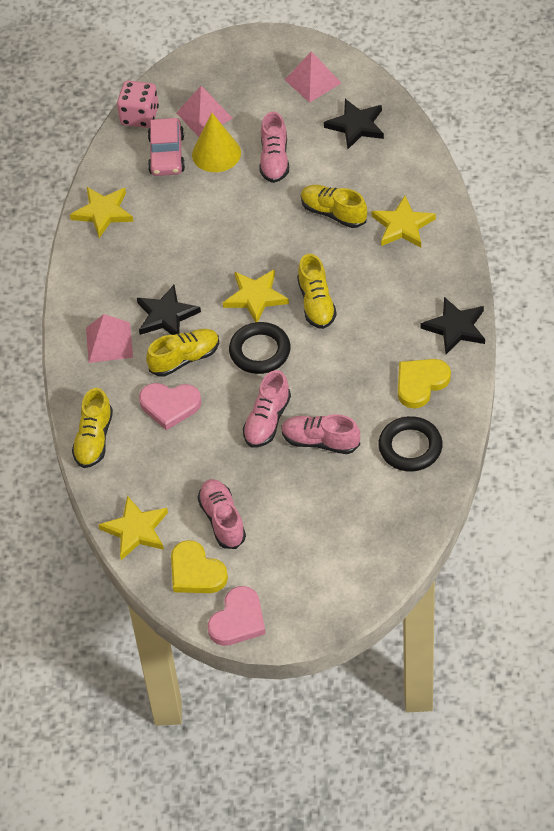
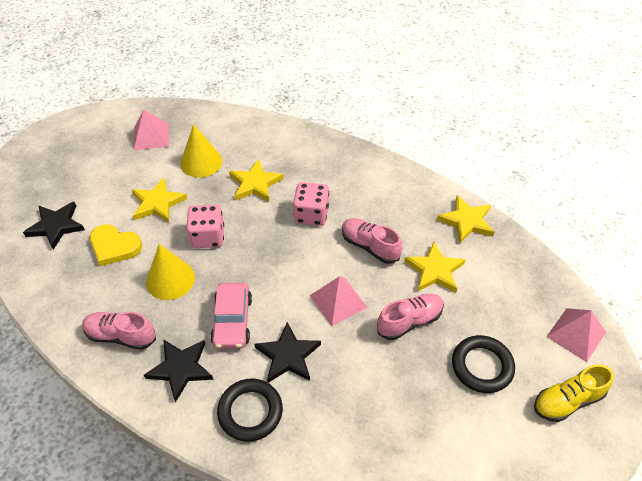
pink dice: 1 -> 2
pink heart: 2 -> 0
pink shoe: 4 -> 3
yellow cone: 1 -> 2
yellow heart: 2 -> 1
yellow shoe: 4 -> 1

